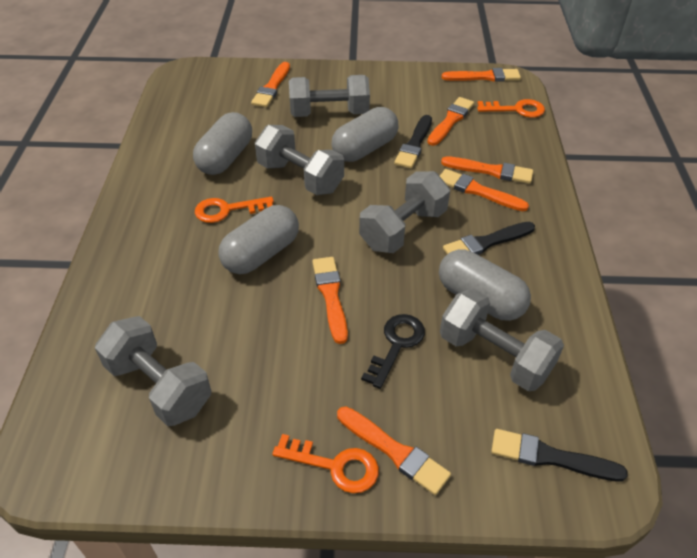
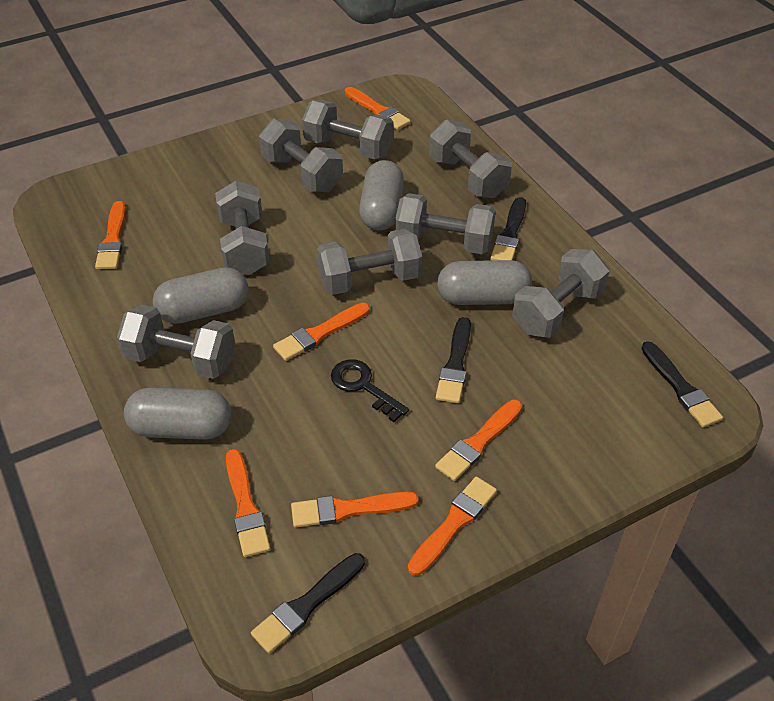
black brush: 3 -> 4
grey dumbbell: 5 -> 8
orange key: 3 -> 0

